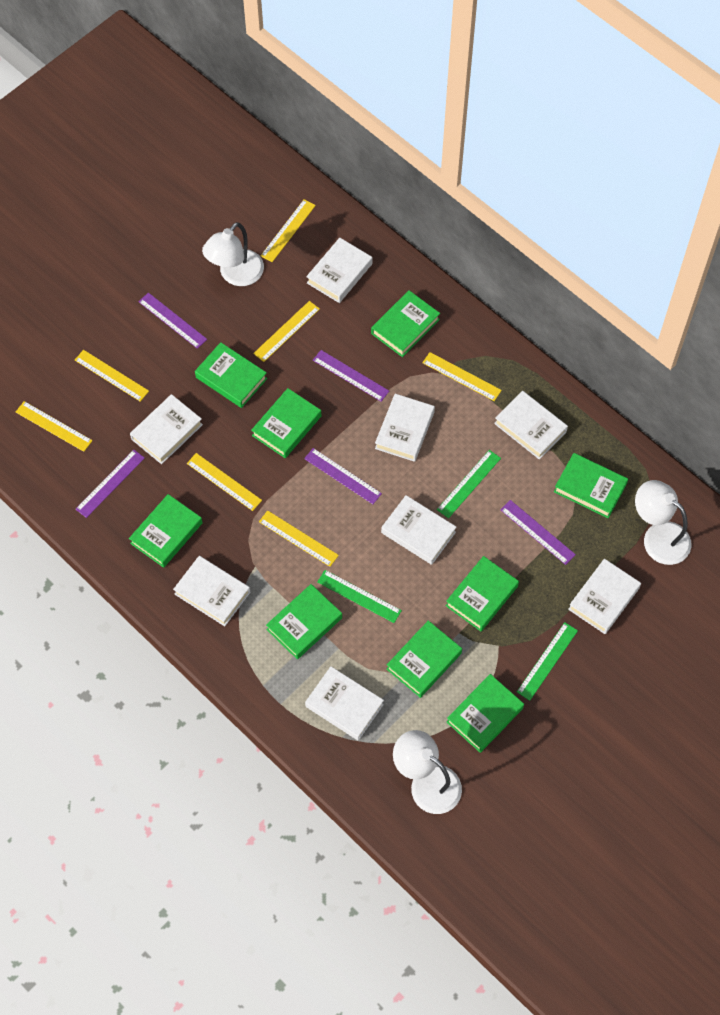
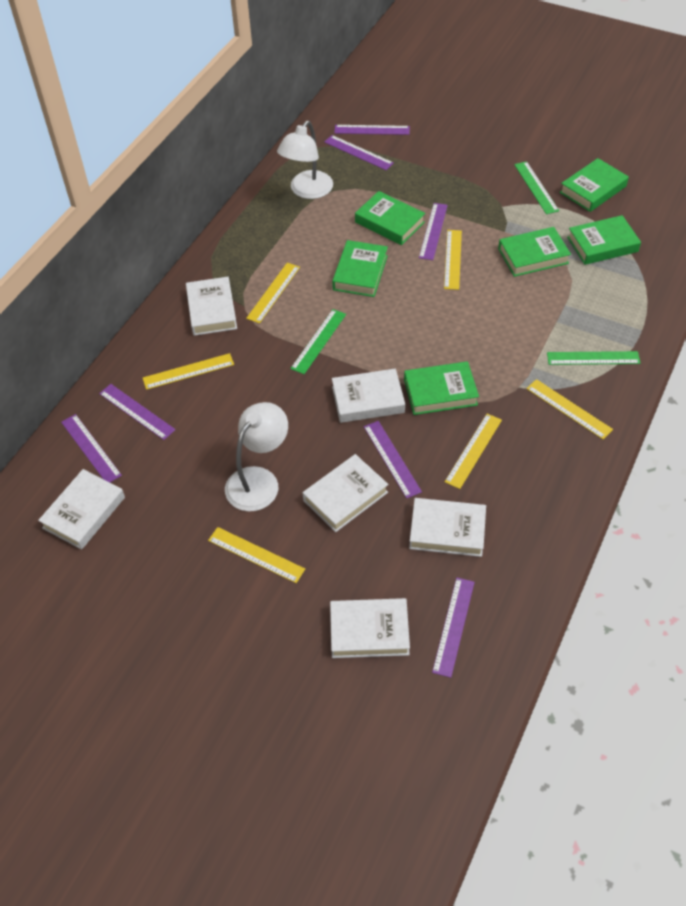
green book: 9 -> 6
purple ruler: 5 -> 7
white book: 8 -> 6
white lamp: 3 -> 2
yellow ruler: 7 -> 6

